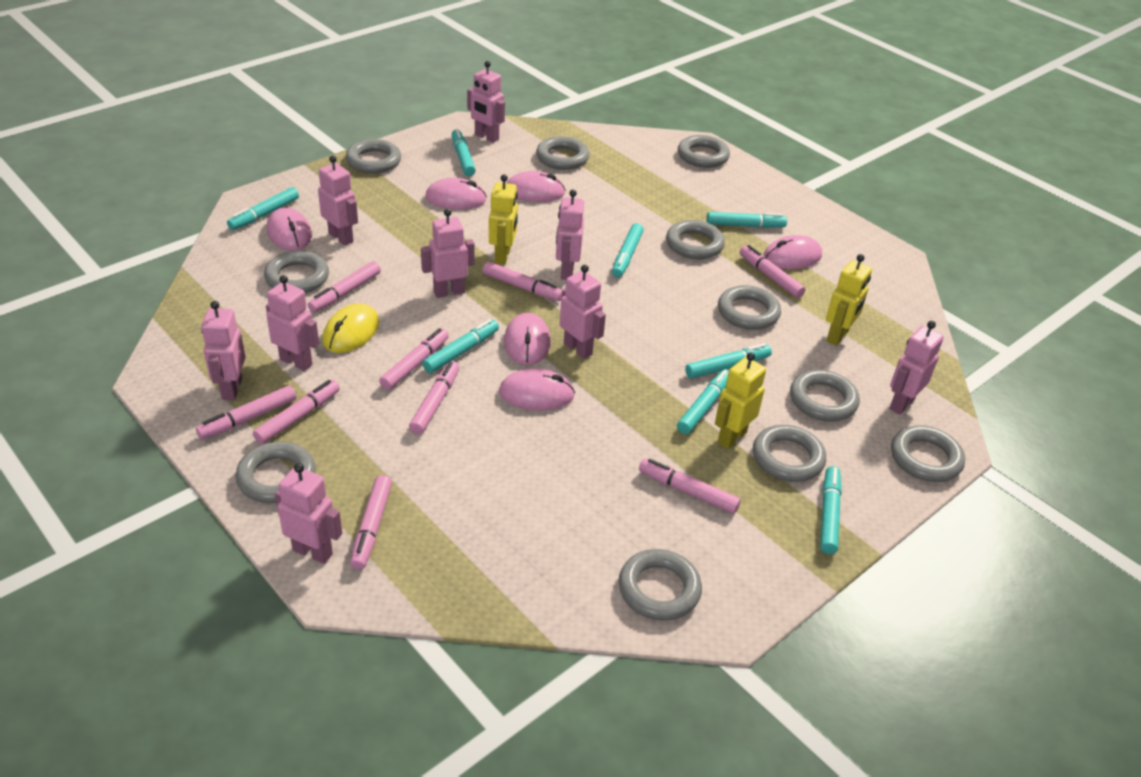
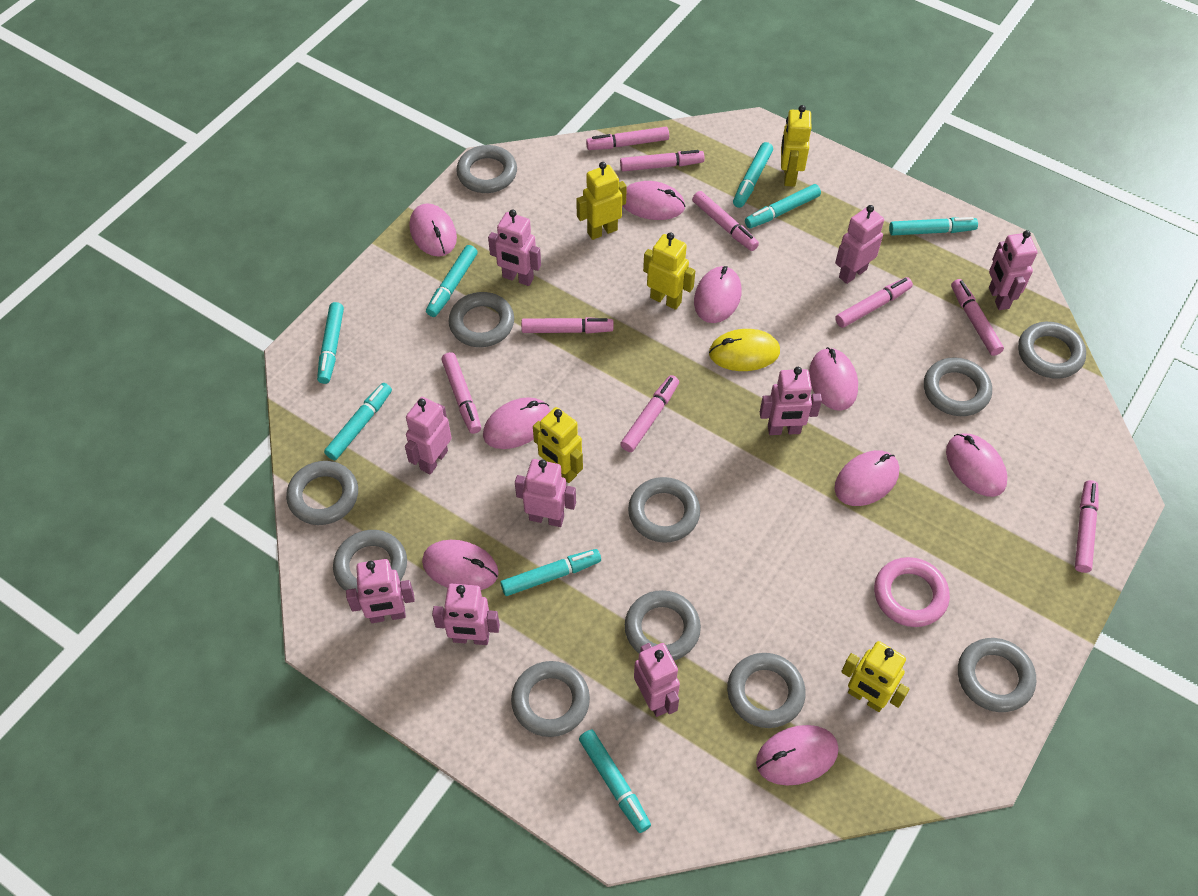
pink mouse: 6 -> 9
pink ring: 0 -> 1
yellow robot: 3 -> 5

